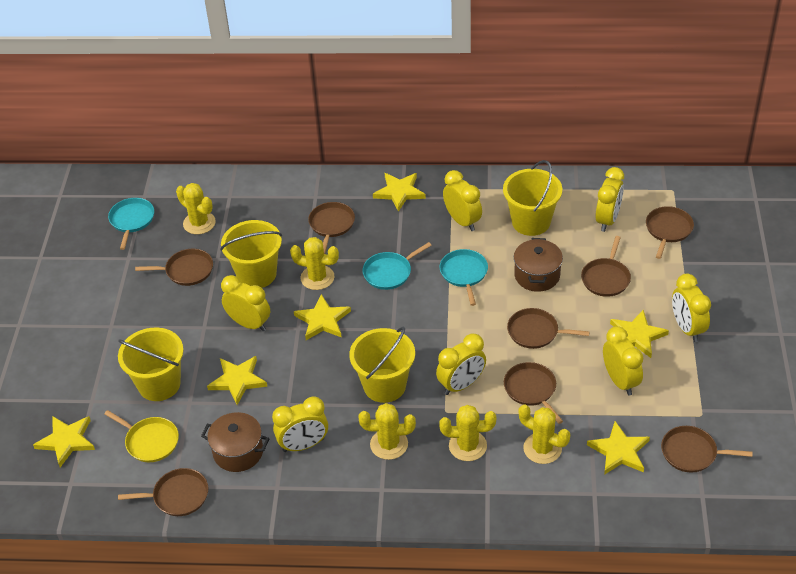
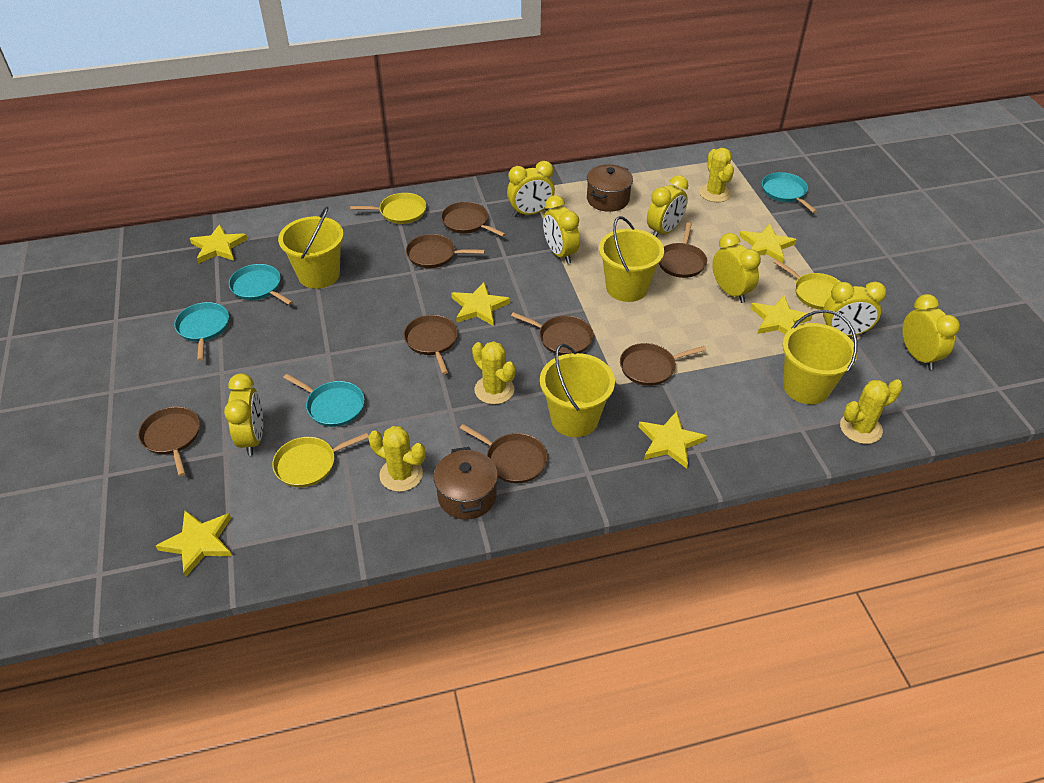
turquoise pan: 3 -> 4
yellow cactus: 5 -> 4
yellow pan: 1 -> 3

